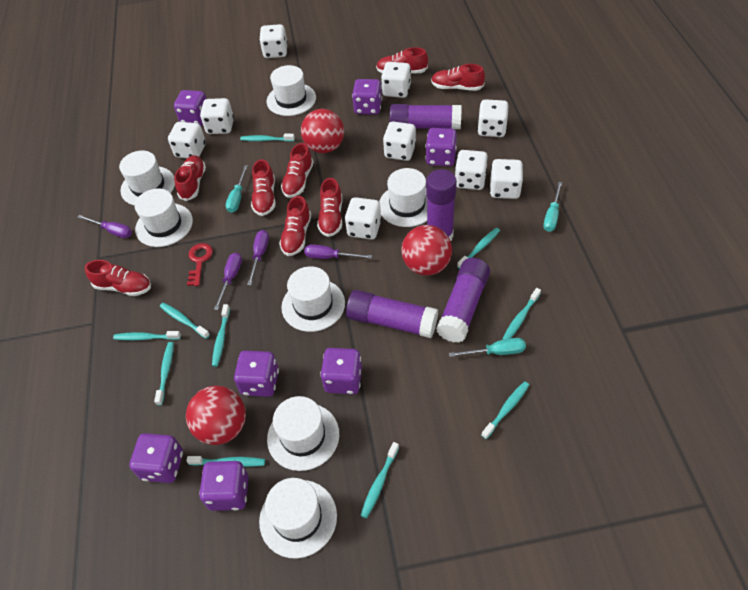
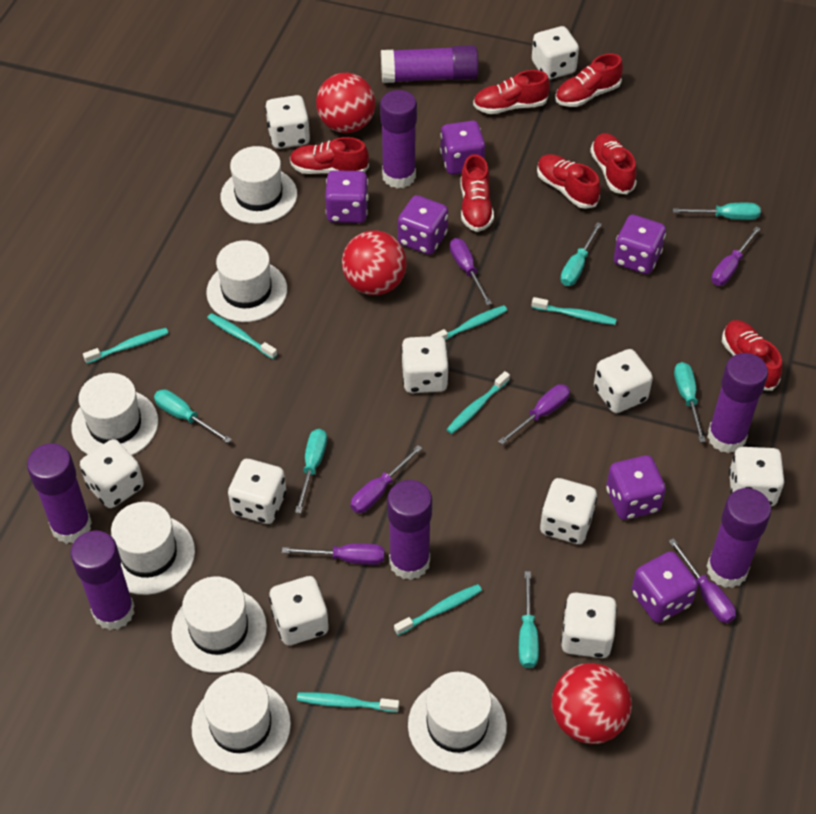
purple dice: 7 -> 6
purple glue stick: 4 -> 7
purple screwdriver: 4 -> 6
red key: 1 -> 0
red shoe: 8 -> 7
turquoise screwdriver: 3 -> 6
turquoise toothbrush: 10 -> 7
white dice: 9 -> 10

